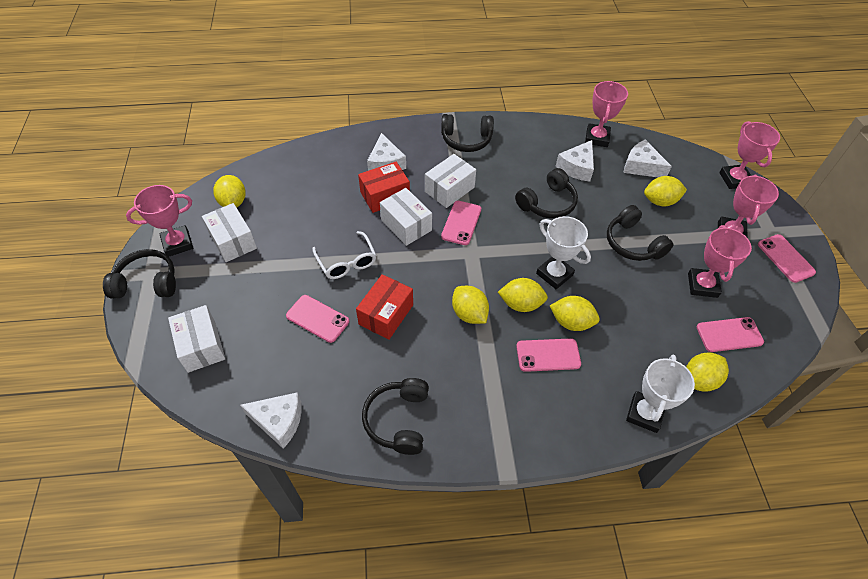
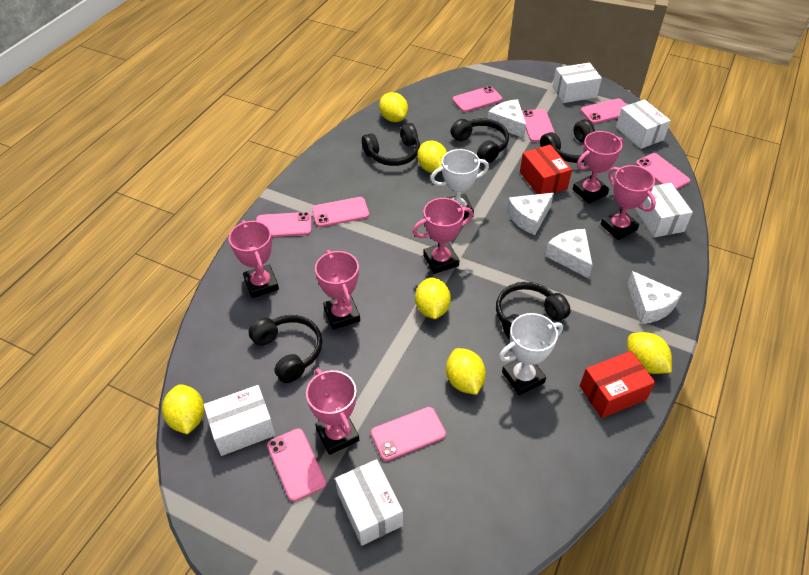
pink phone: 5 -> 8
pink trophy: 5 -> 6
white box: 4 -> 5
white glasses: 1 -> 0

